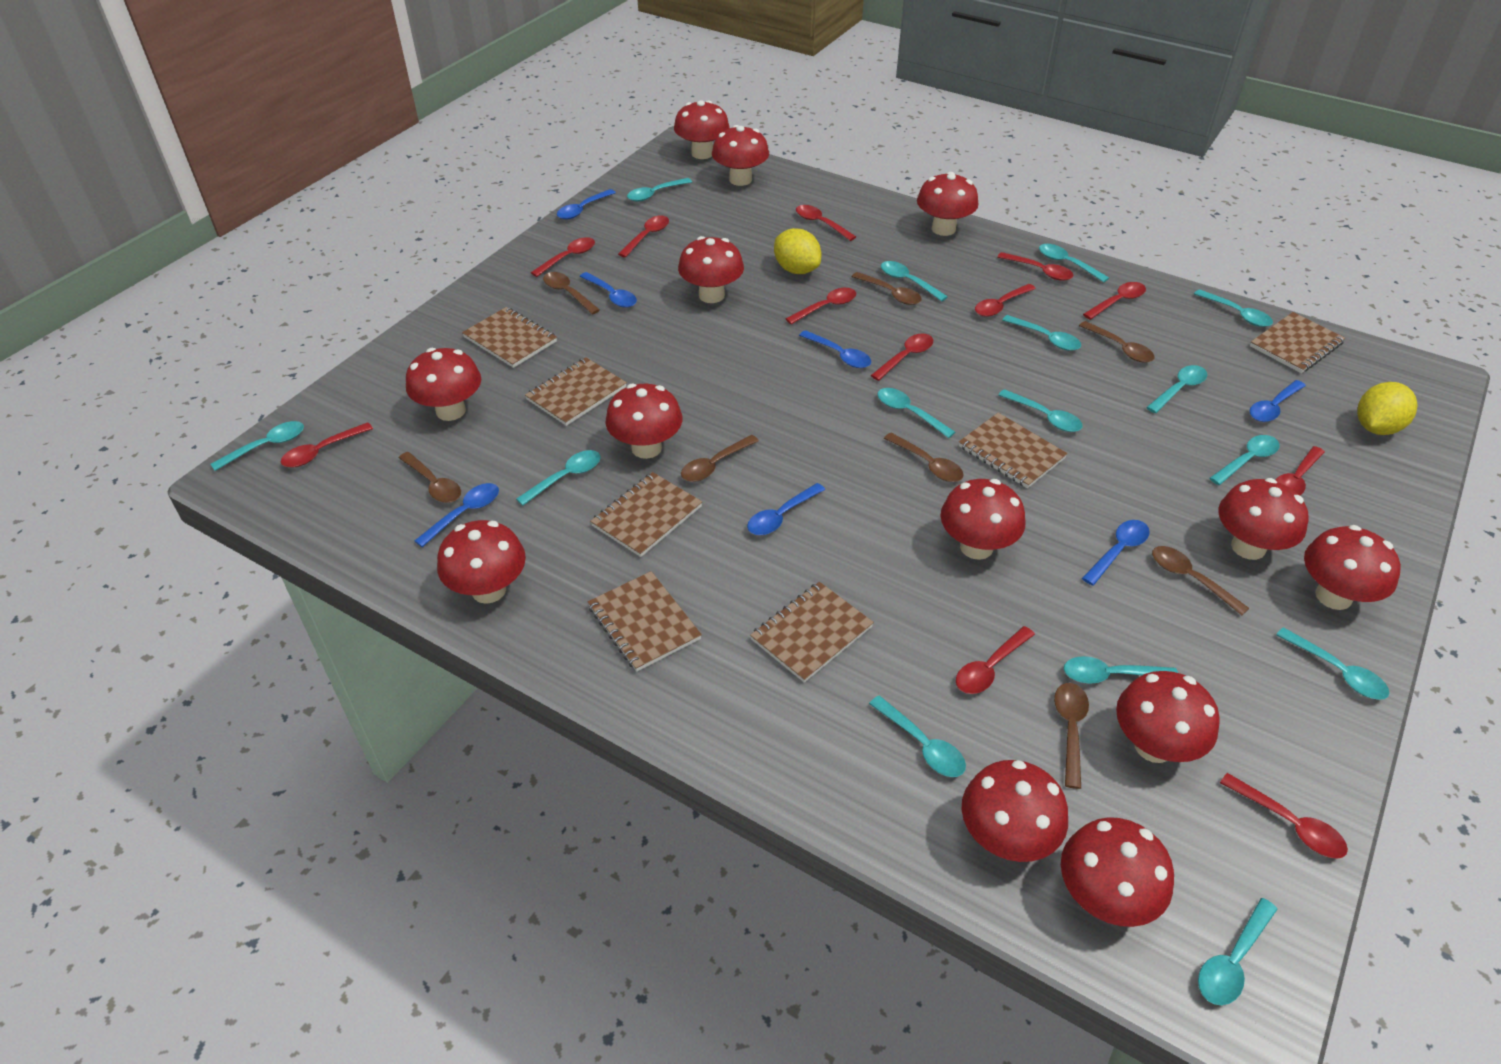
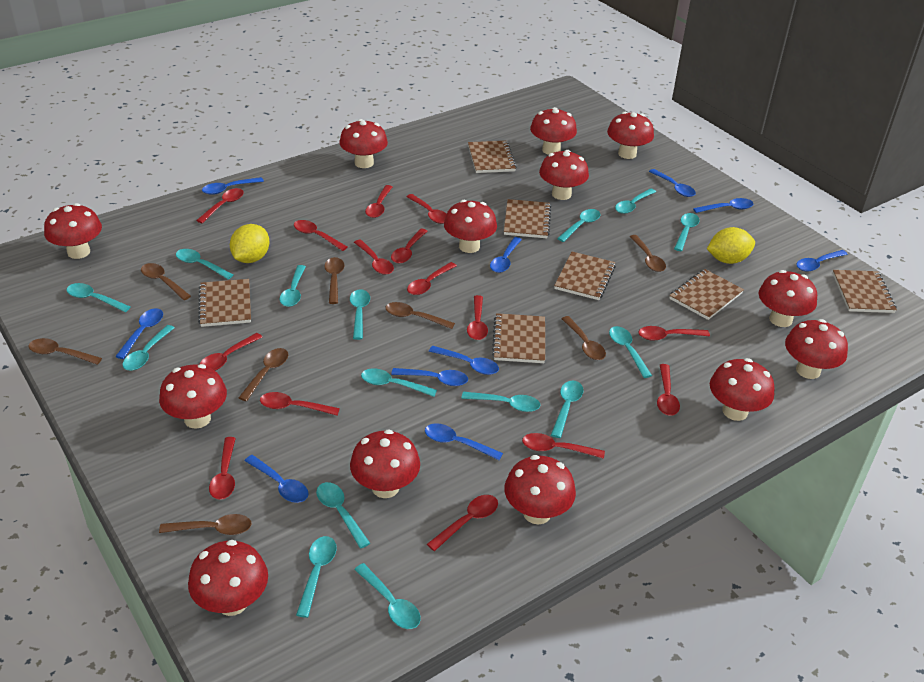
blue spoon: 7 -> 10
red spoon: 12 -> 15

